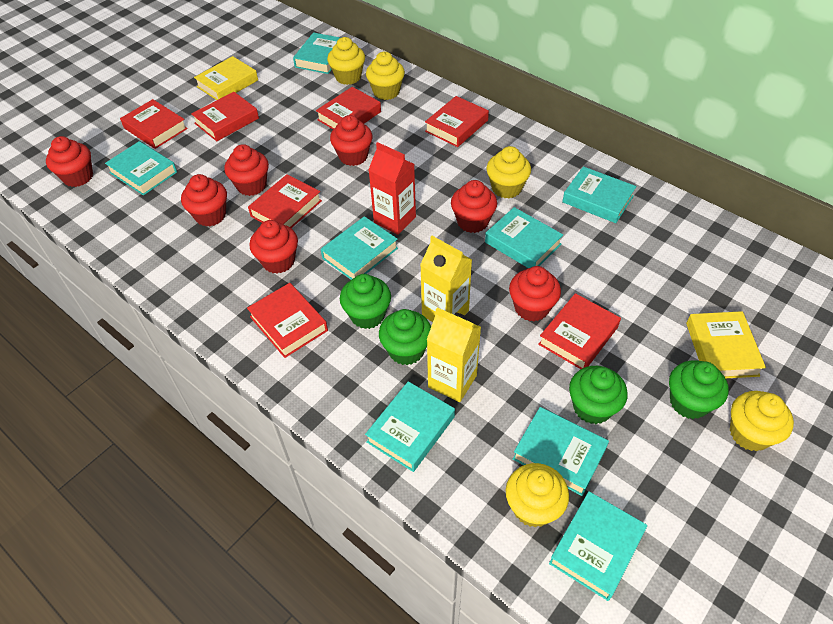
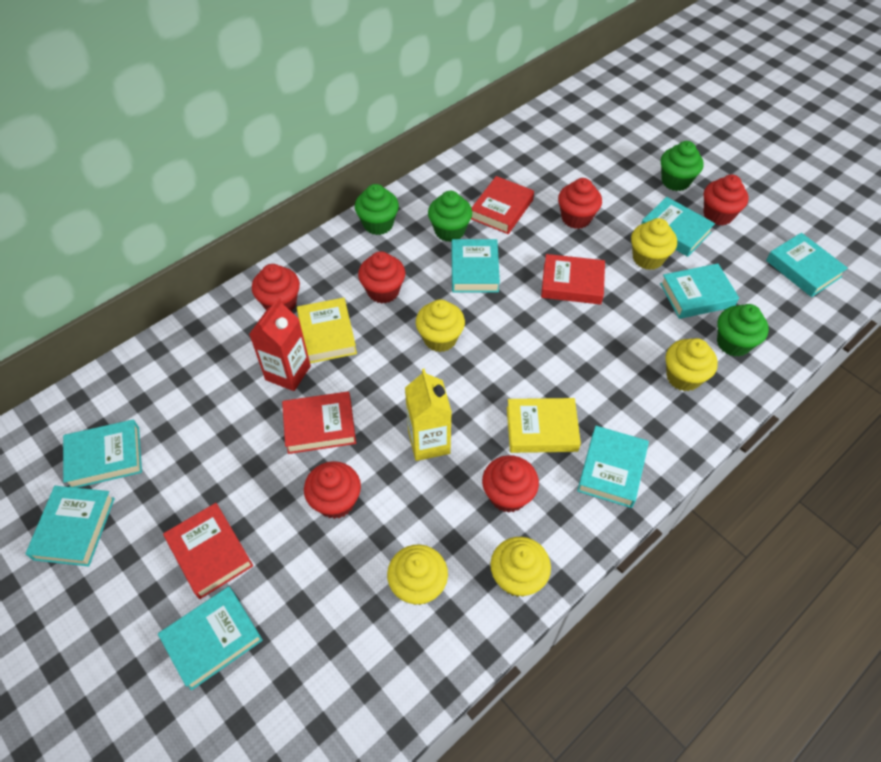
red book: 7 -> 4
red cupcake: 7 -> 6
yellow carton: 2 -> 1

